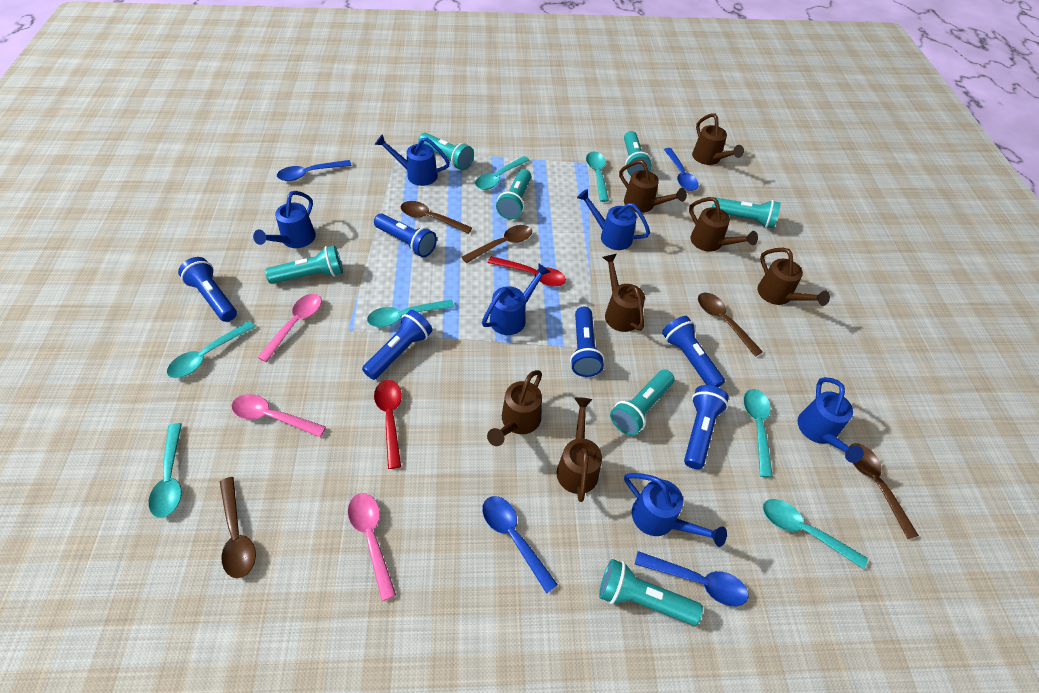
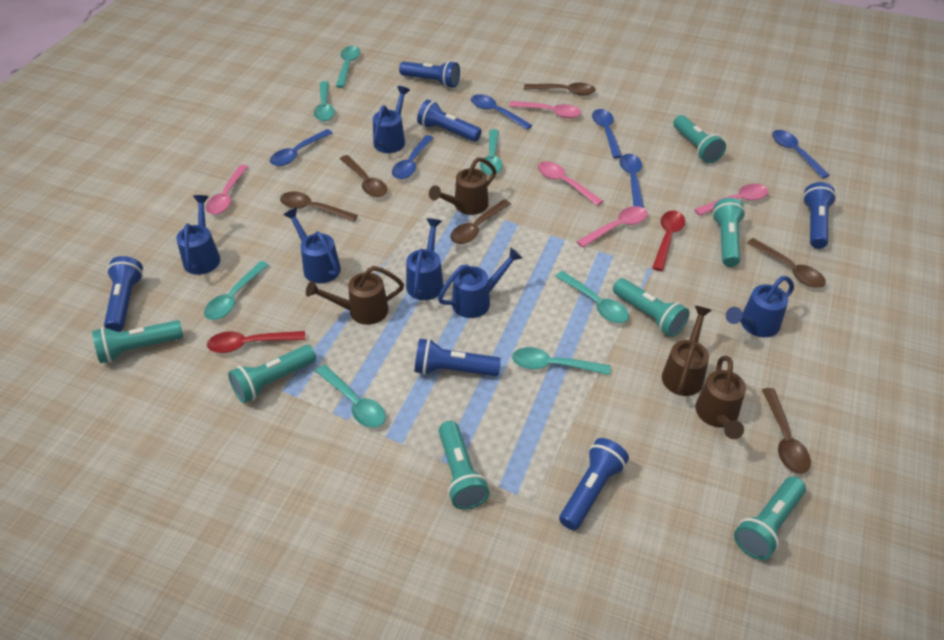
blue spoon: 4 -> 6
brown spoon: 5 -> 6
brown watering can: 7 -> 4
pink spoon: 3 -> 5

